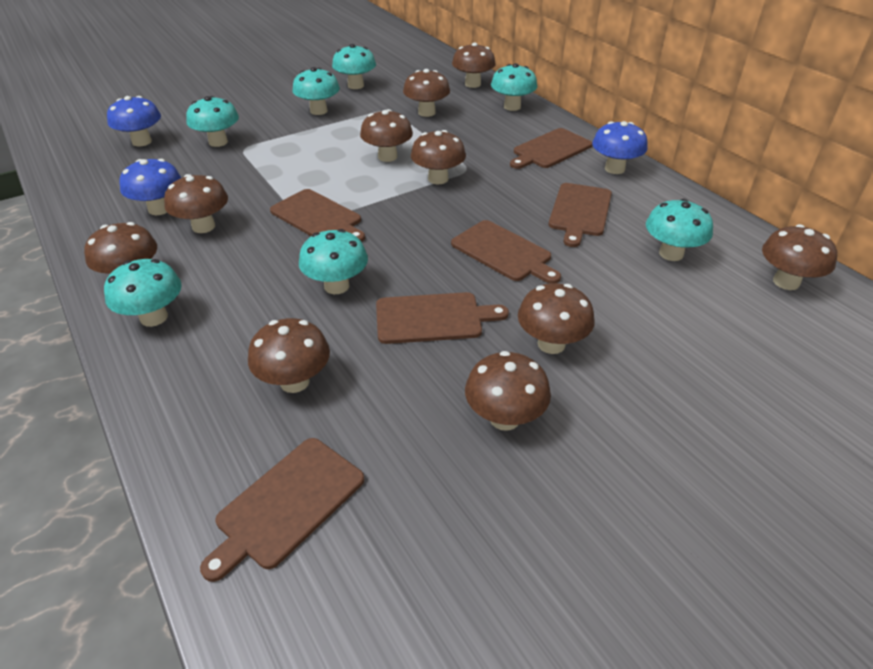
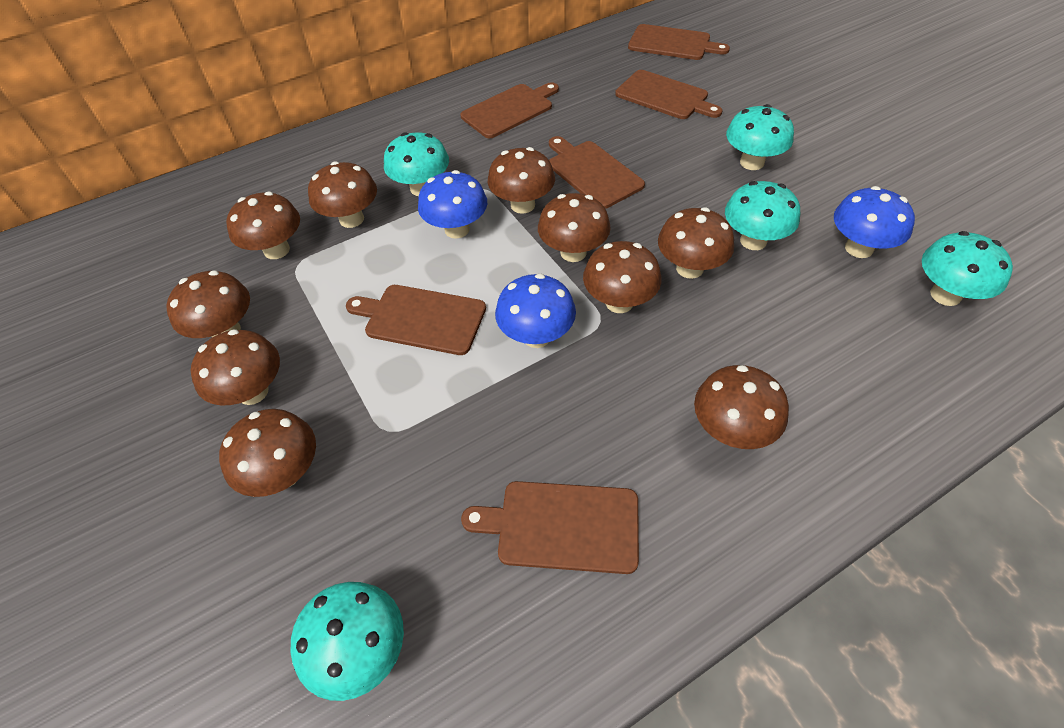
turquoise mushroom: 7 -> 5

